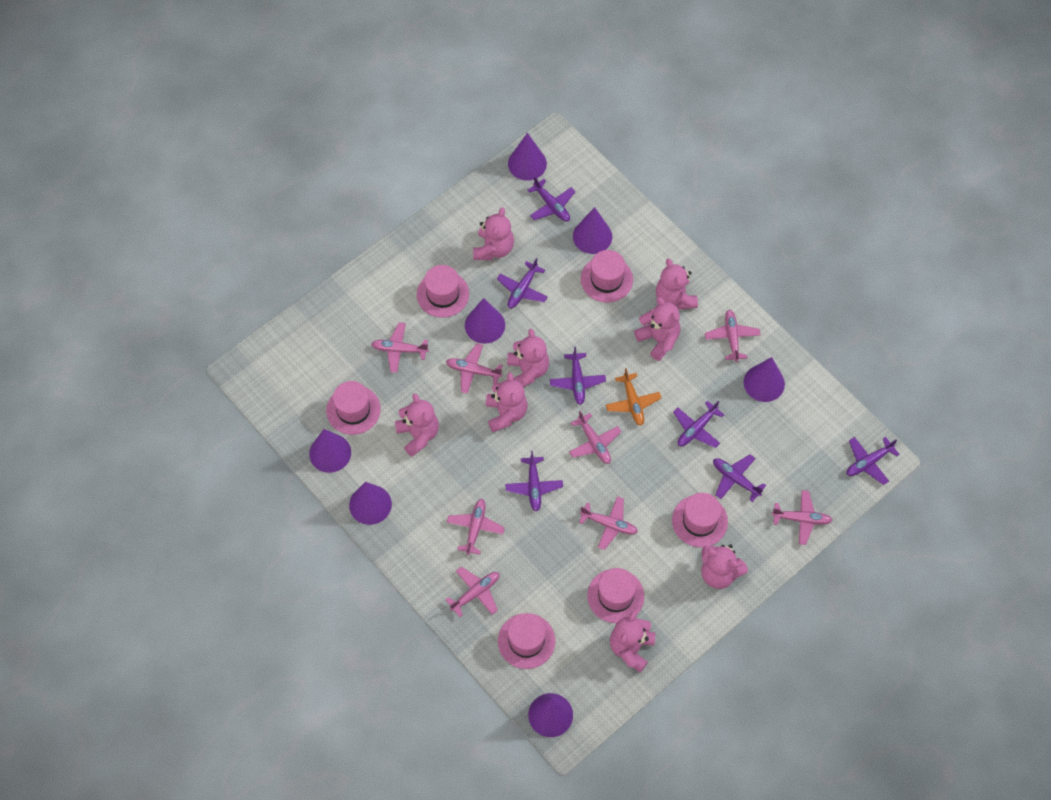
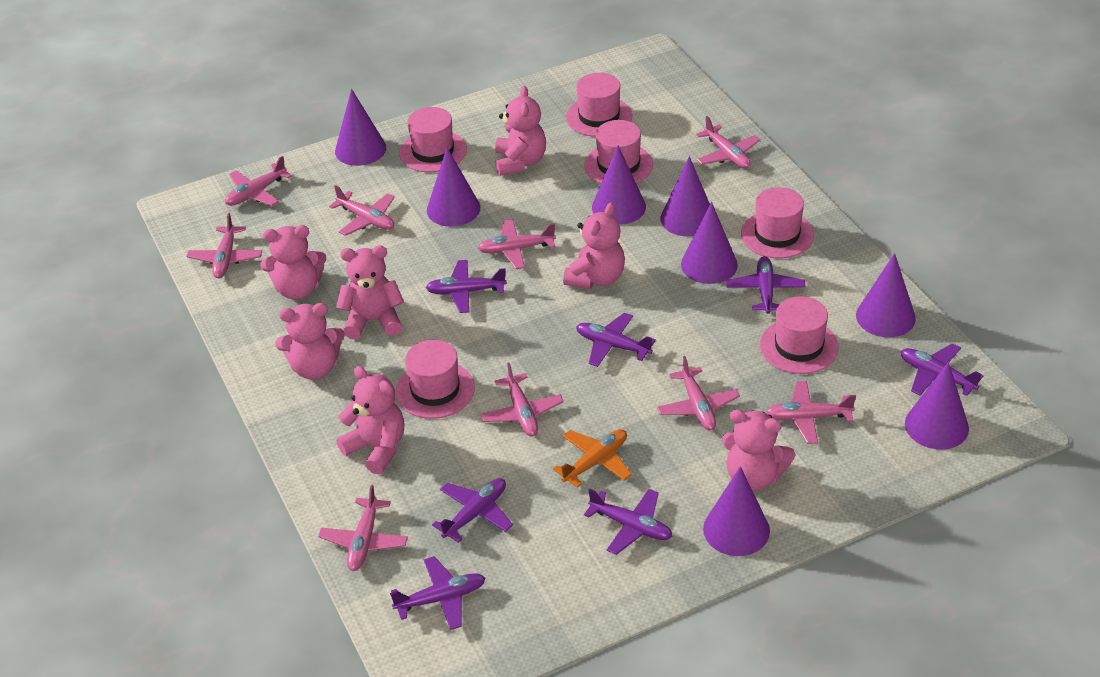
pink plane: 8 -> 9
pink teddy bear: 8 -> 7
purple cone: 7 -> 8

